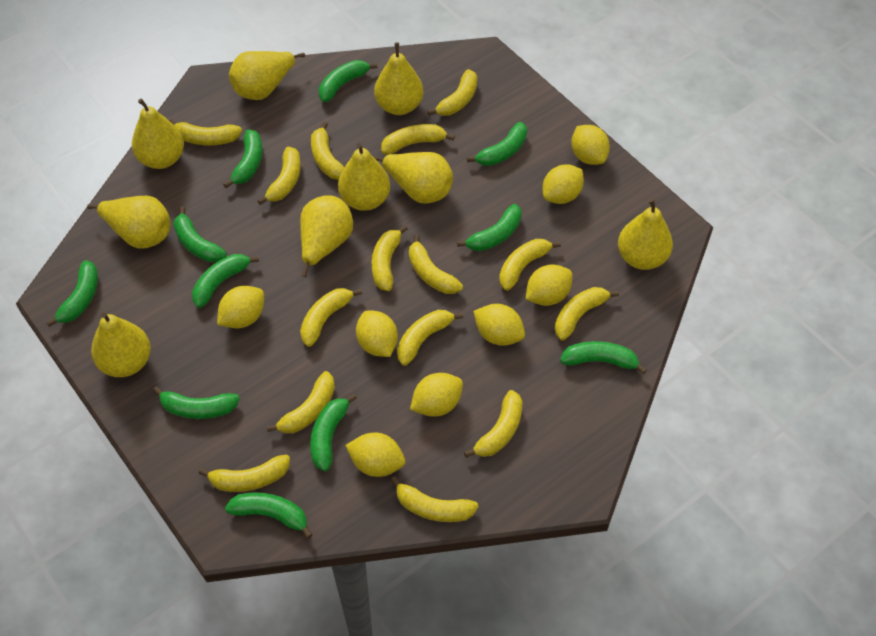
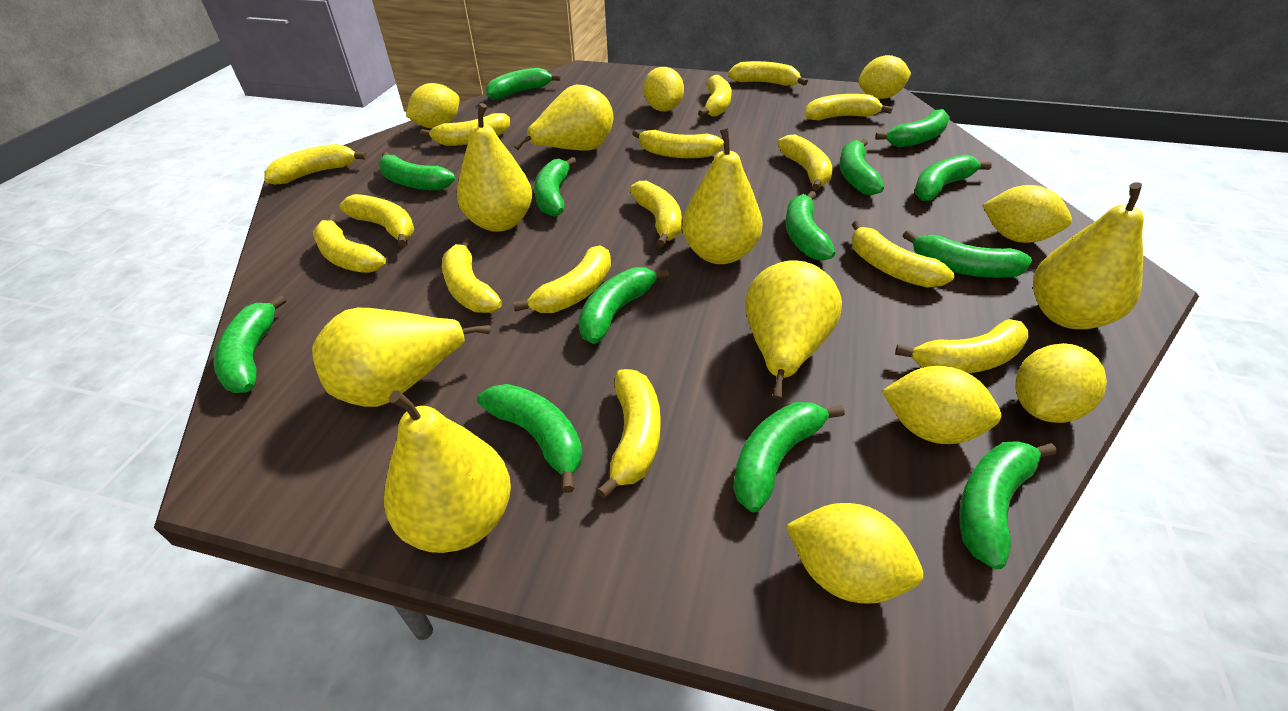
green banana: 11 -> 13
yellow lemon: 8 -> 7
yellow pear: 9 -> 7

